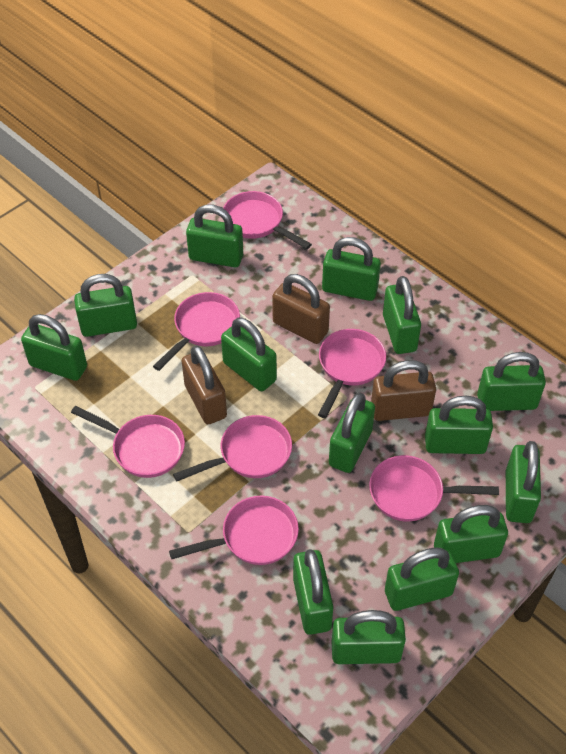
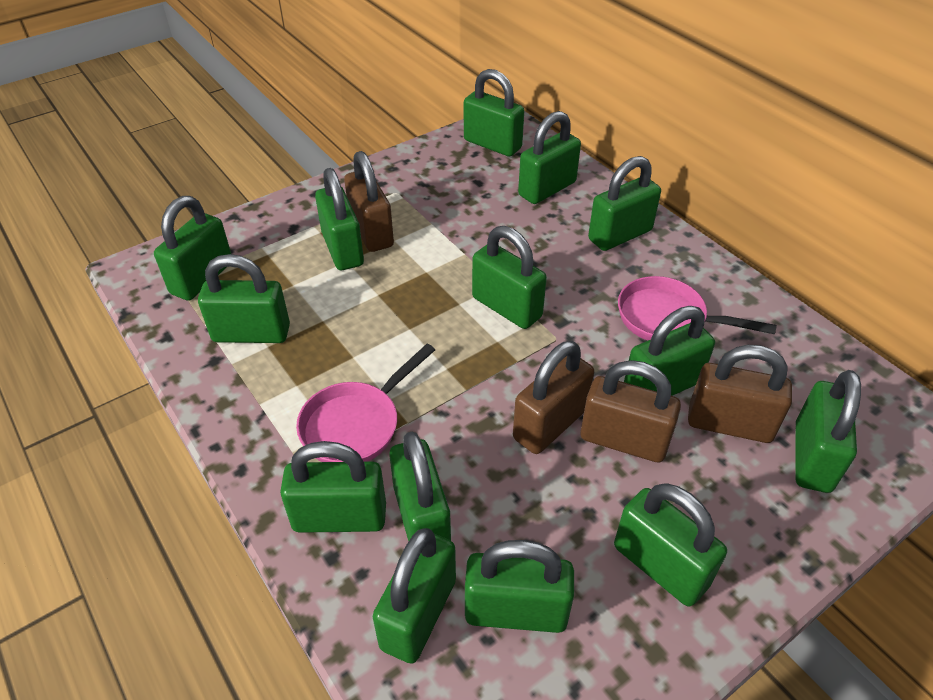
brown padlock: 3 -> 4
pink pan: 7 -> 2

